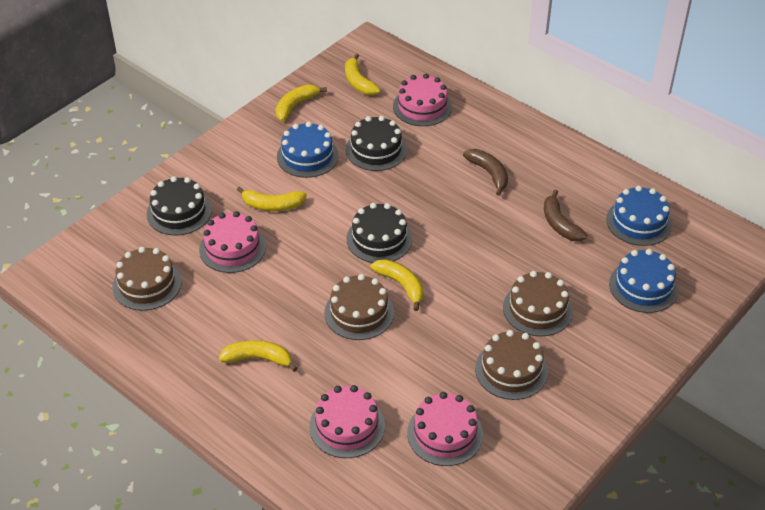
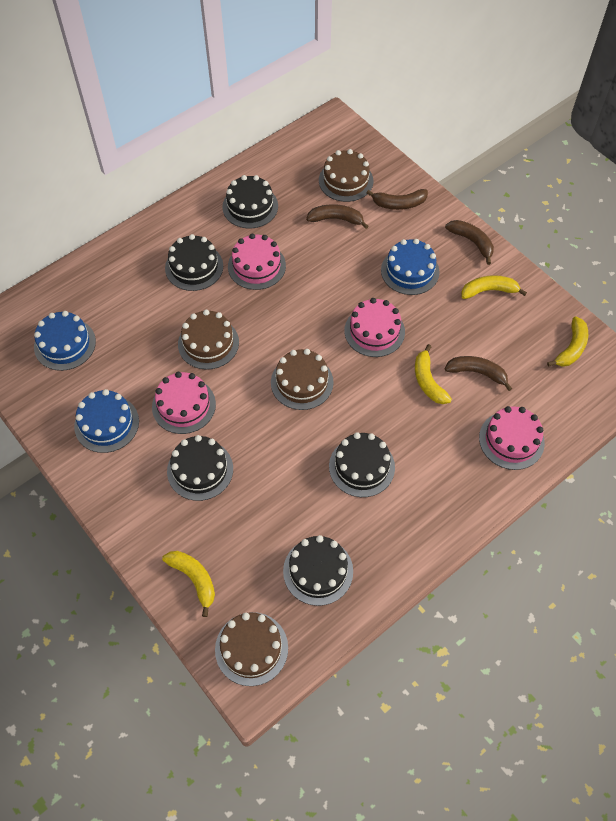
black cake: 3 -> 5
brown banana: 2 -> 4
yellow banana: 5 -> 4

